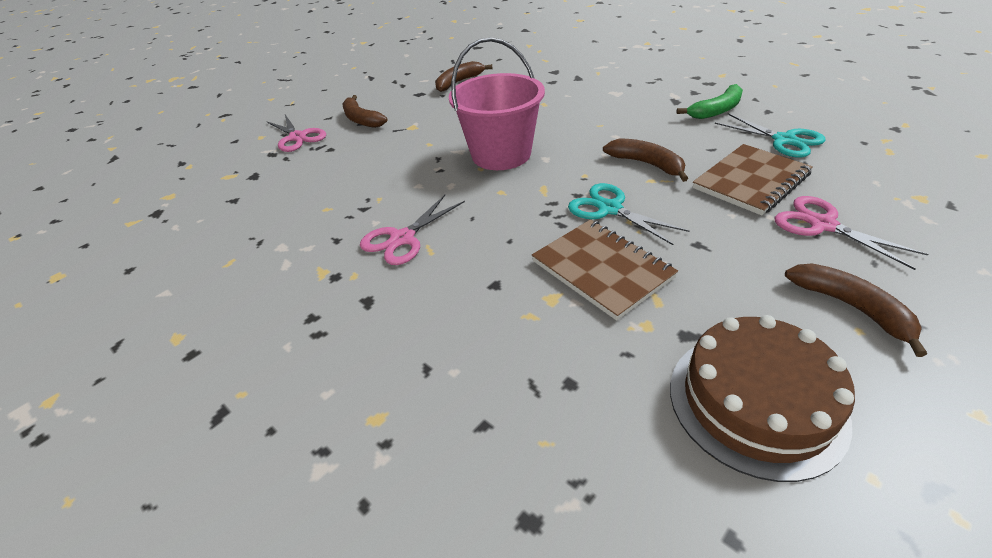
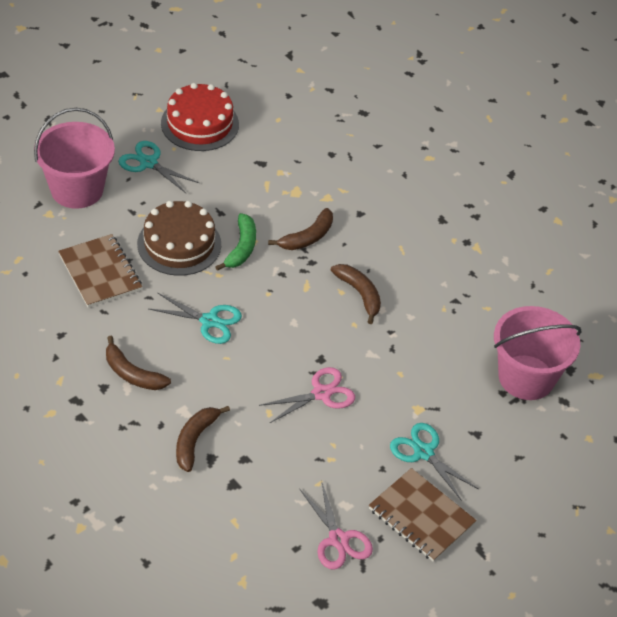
pink bucket: 1 -> 2
pink scissors: 3 -> 2
red cake: 0 -> 1
turquoise scissors: 2 -> 3

